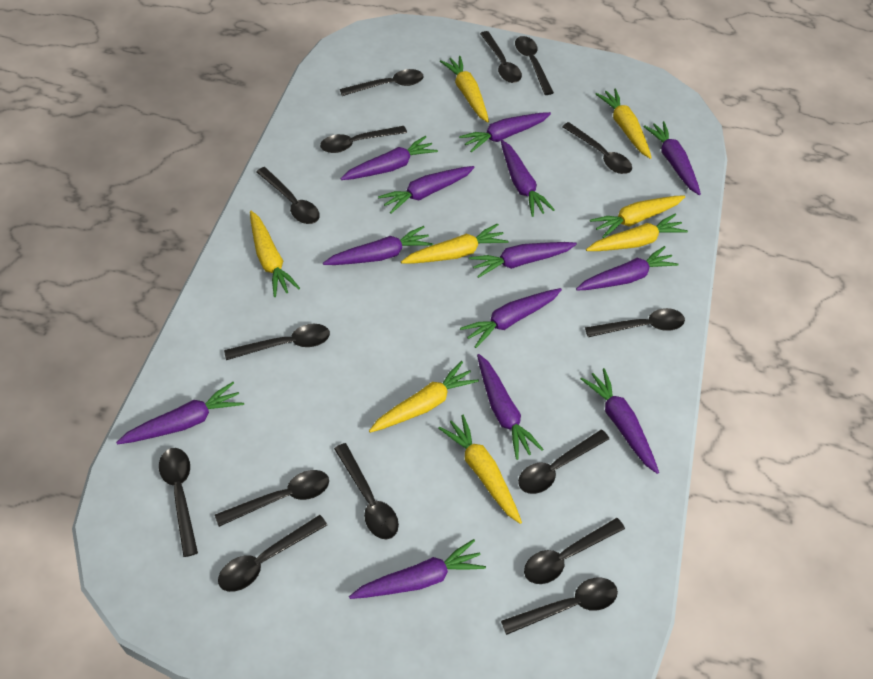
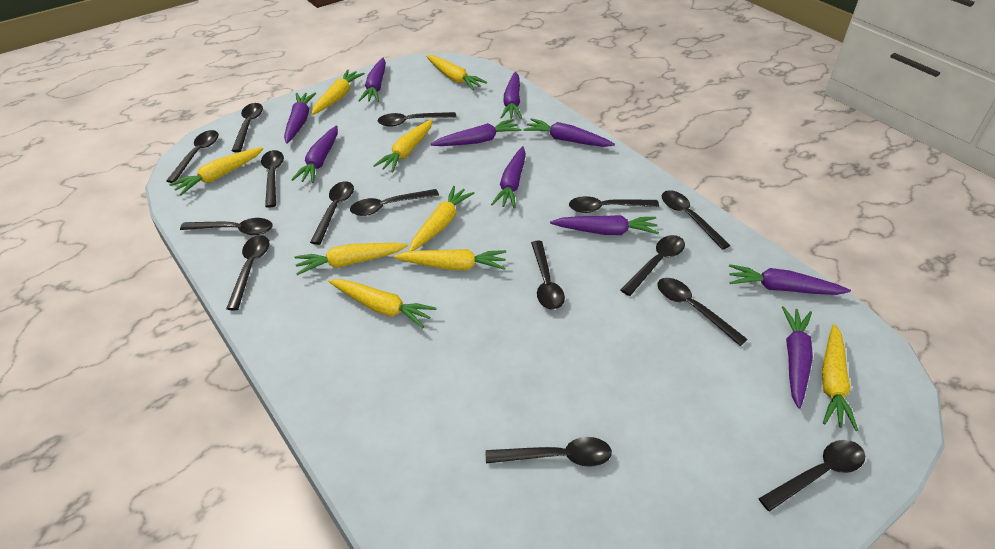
purple carrot: 13 -> 10
yellow carrot: 8 -> 9

